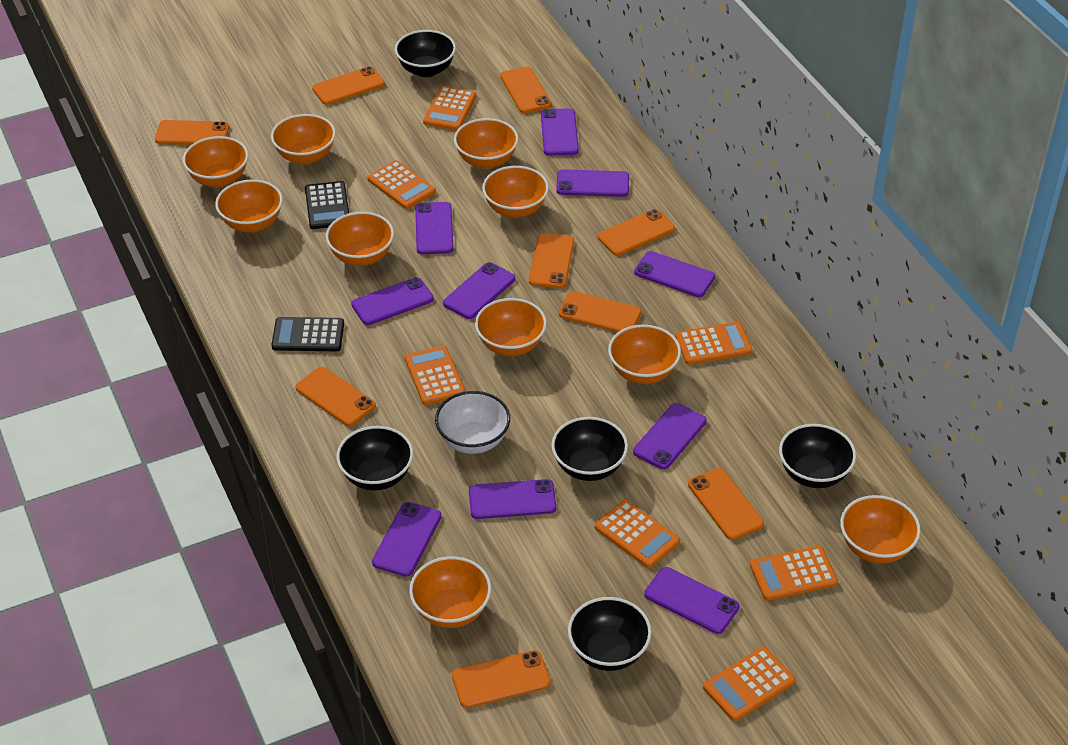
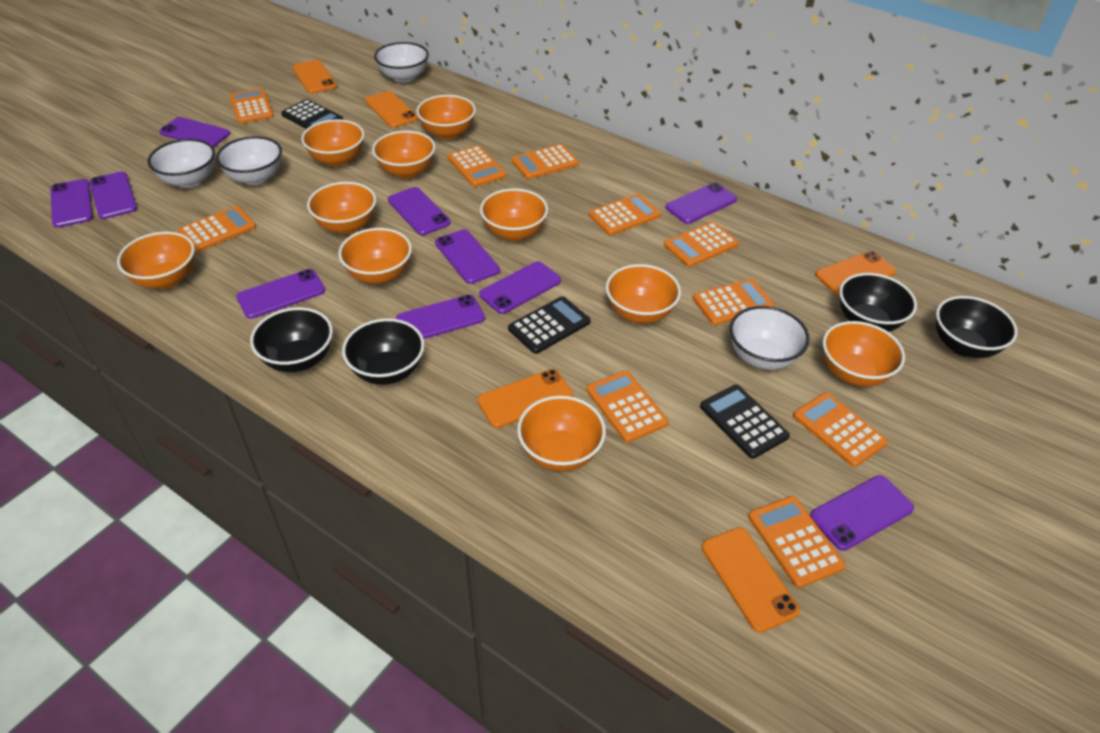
black bowl: 5 -> 4
black calculator: 2 -> 3
orange calculator: 7 -> 10
orange phone: 9 -> 5
white bowl: 1 -> 4

